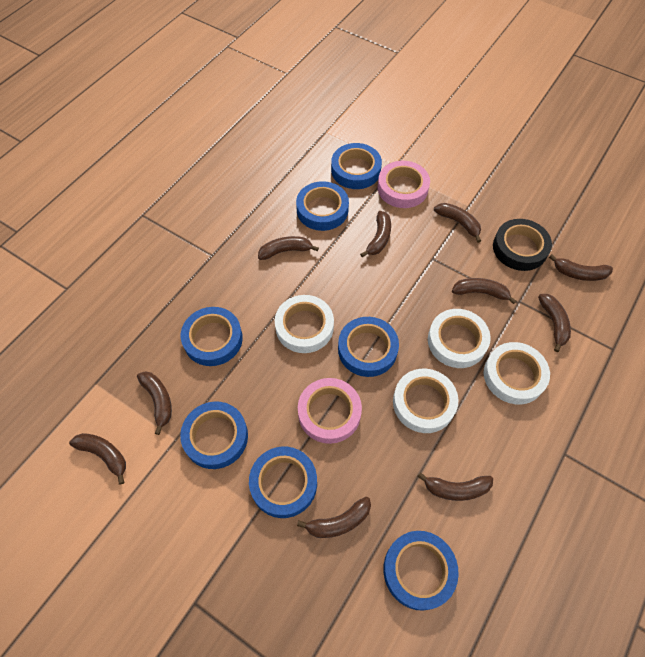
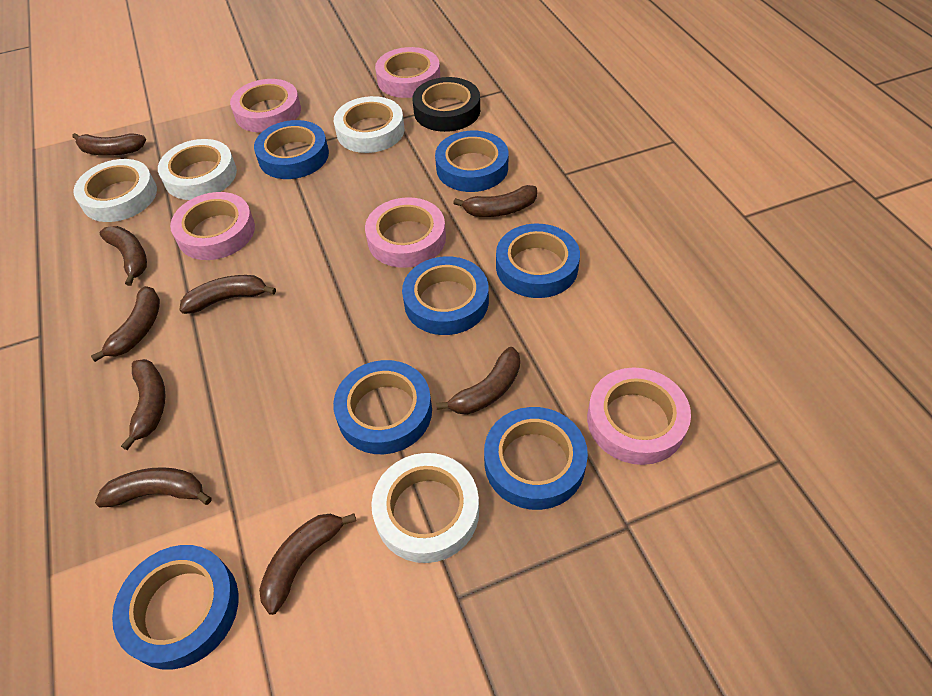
brown banana: 10 -> 9
pink tape: 2 -> 5

